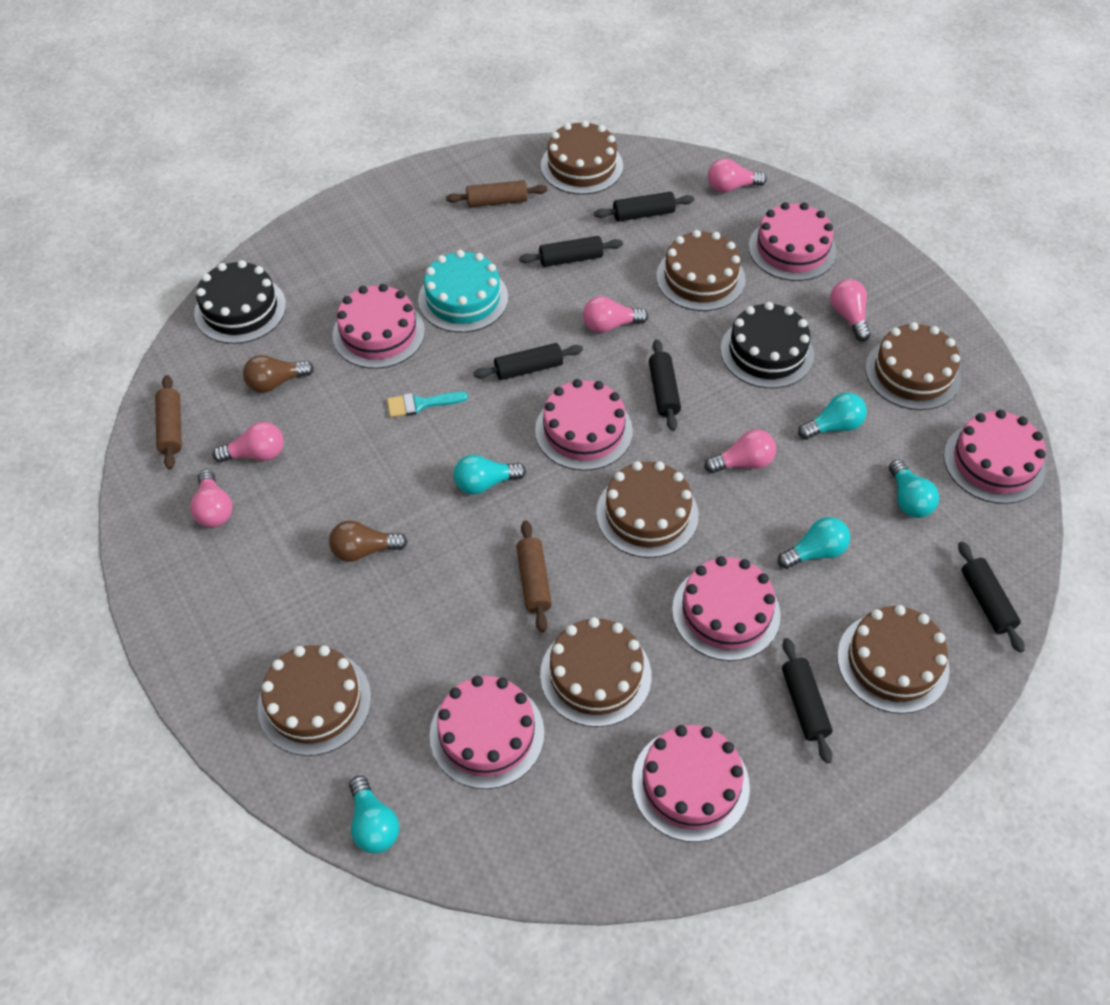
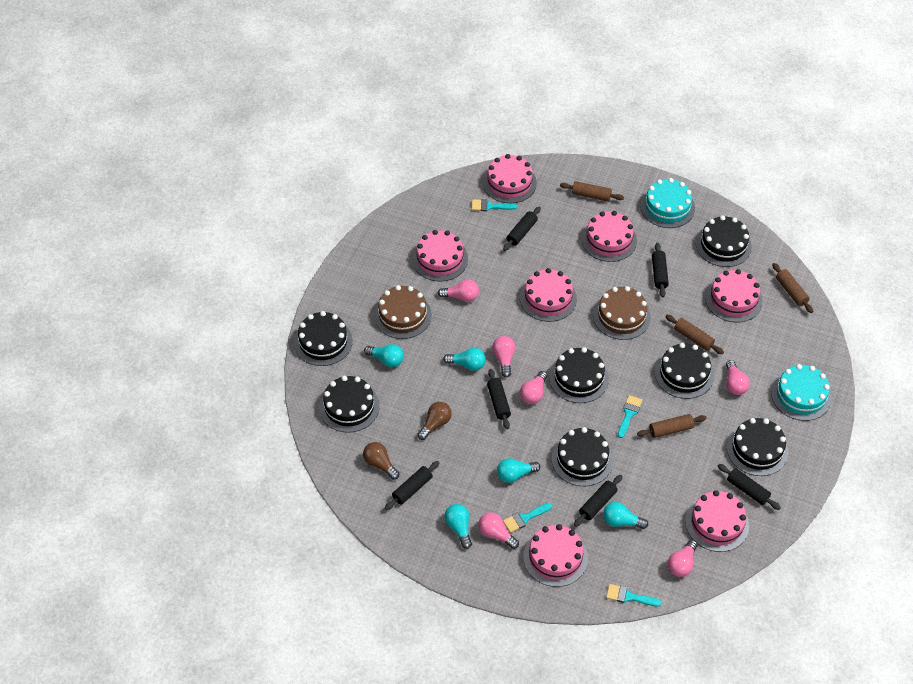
black cake: 2 -> 7
brown cake: 7 -> 2
brown rolling pin: 3 -> 4
turquoise brush: 1 -> 4
turquoise cake: 1 -> 2

